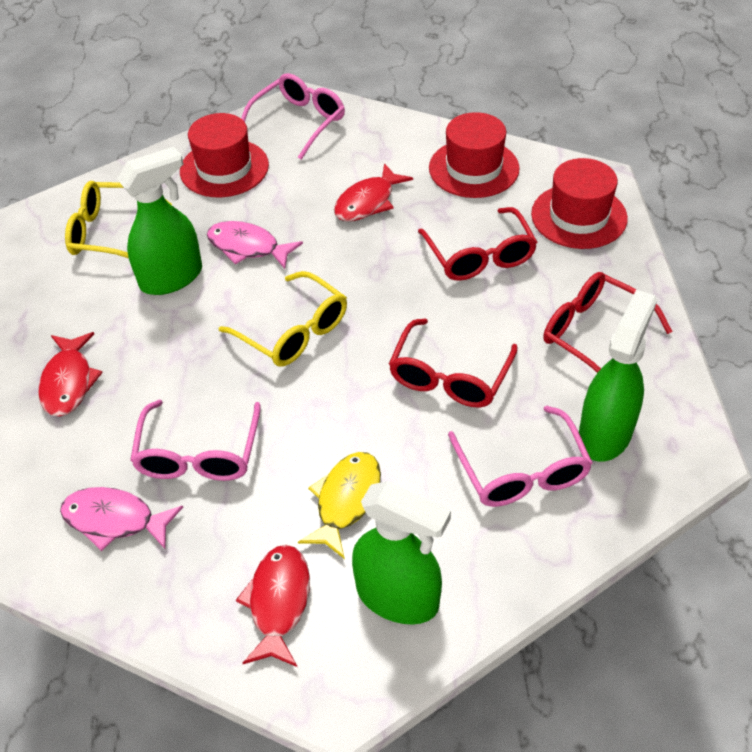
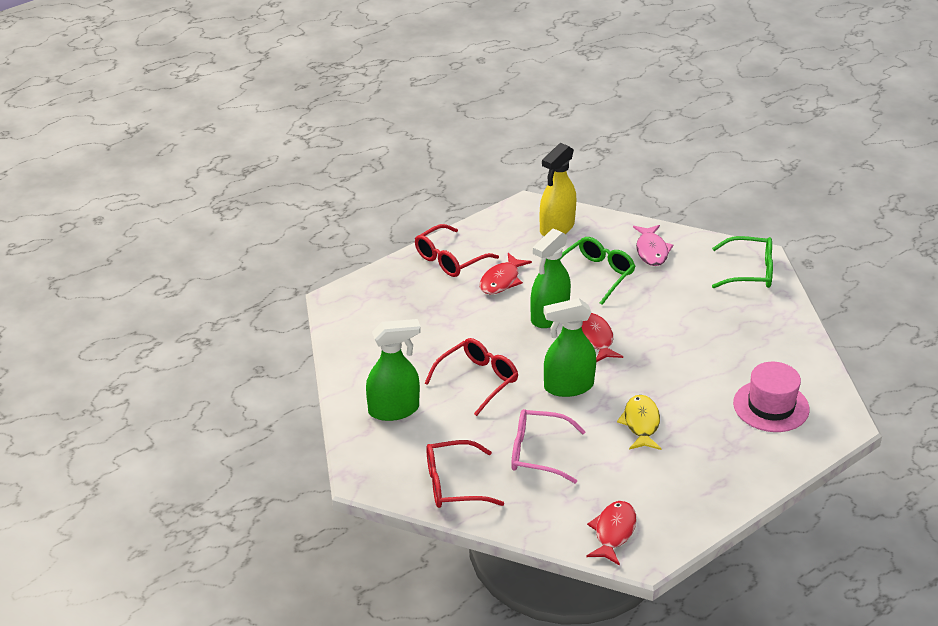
green glasses: 0 -> 2
pink fish: 2 -> 1
pink glasses: 3 -> 1
pink hat: 0 -> 1
red hat: 3 -> 0
yellow glasses: 2 -> 0
yellow spray bottle: 0 -> 1

